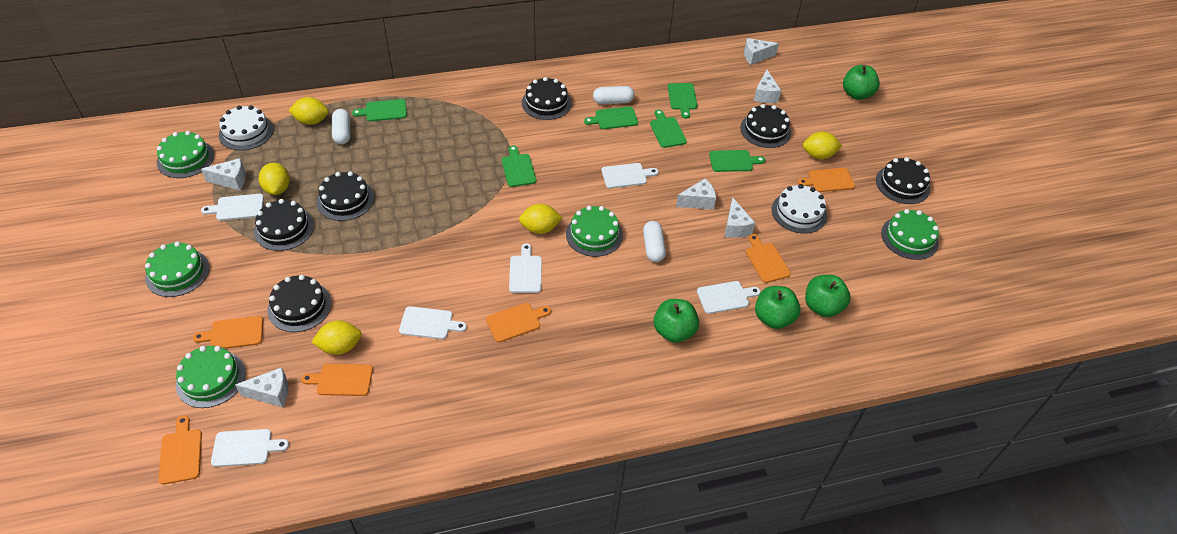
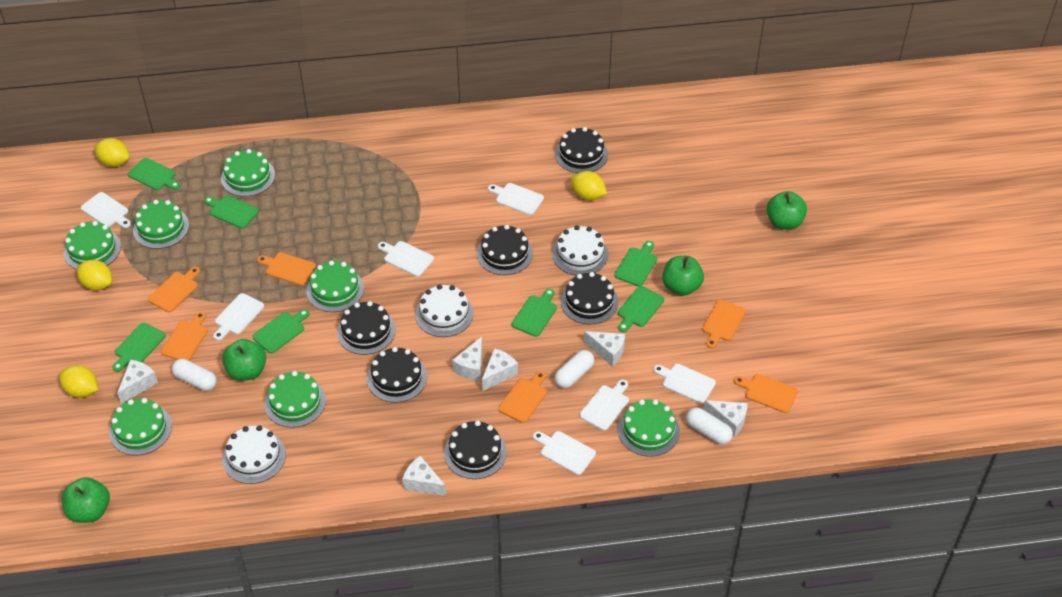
green cake: 5 -> 7
green cutting board: 6 -> 7
white cake: 2 -> 3
white cutting board: 6 -> 7
yellow lemon: 5 -> 4

